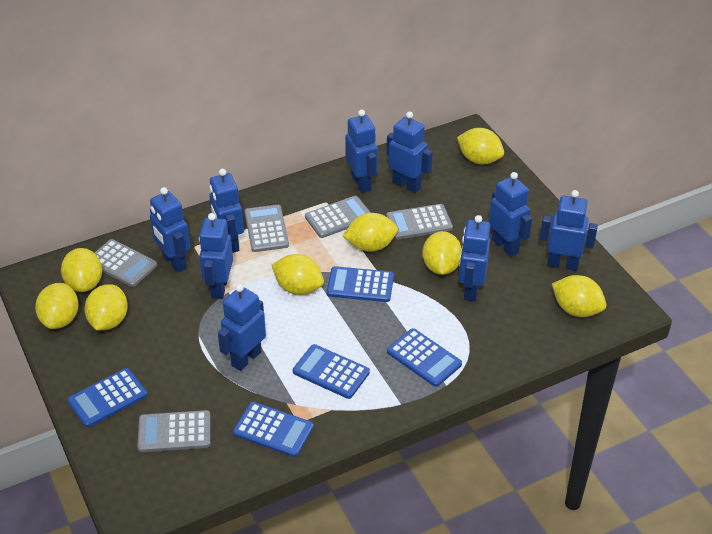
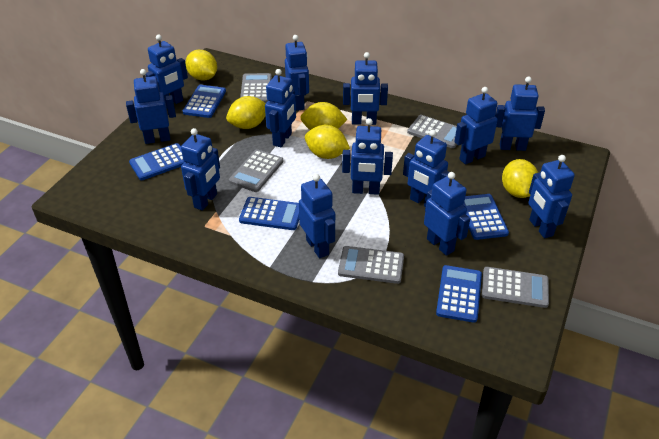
blue robot: 9 -> 13
yellow lemon: 8 -> 5

